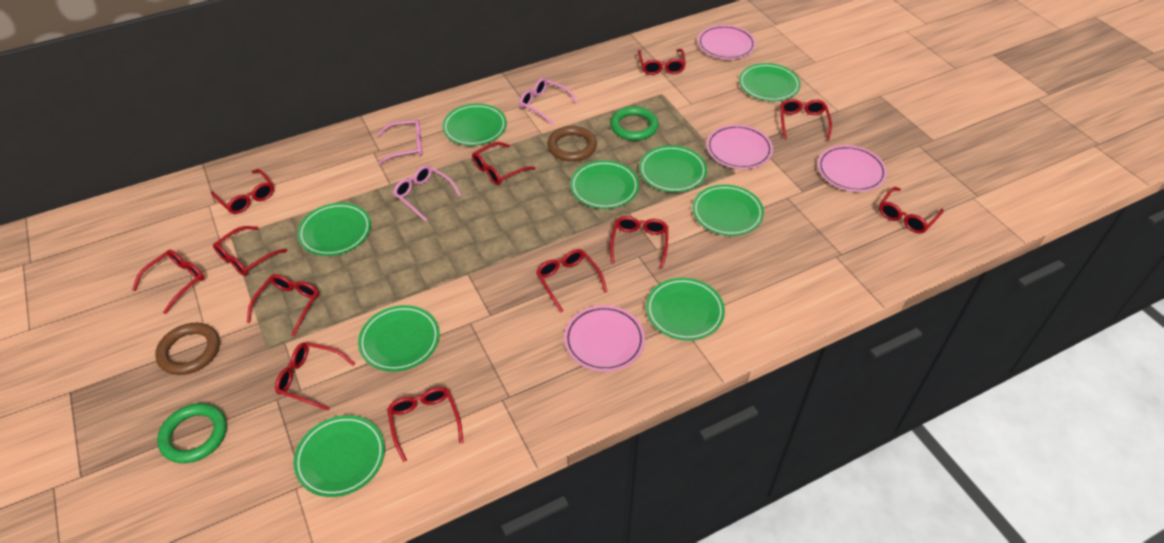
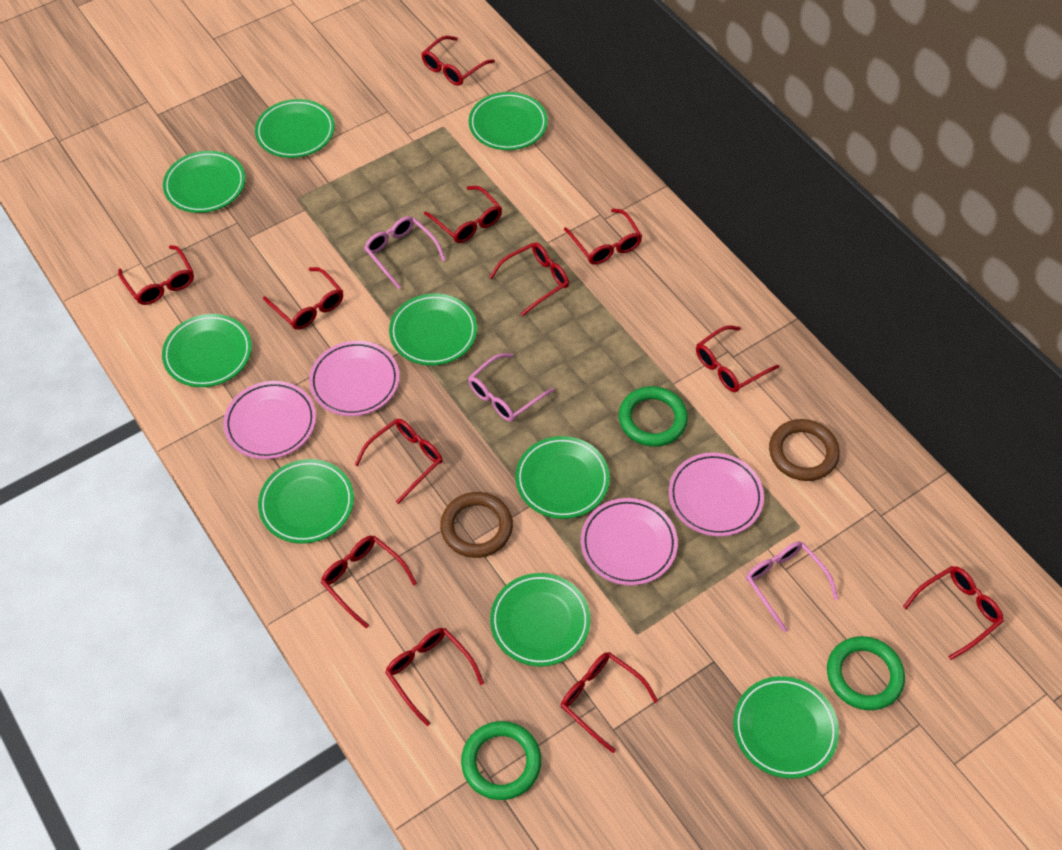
green ring: 2 -> 3

